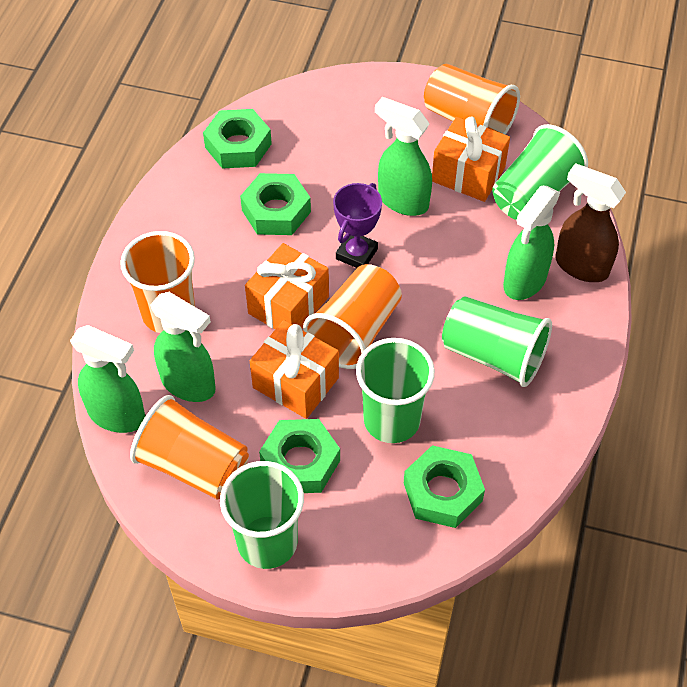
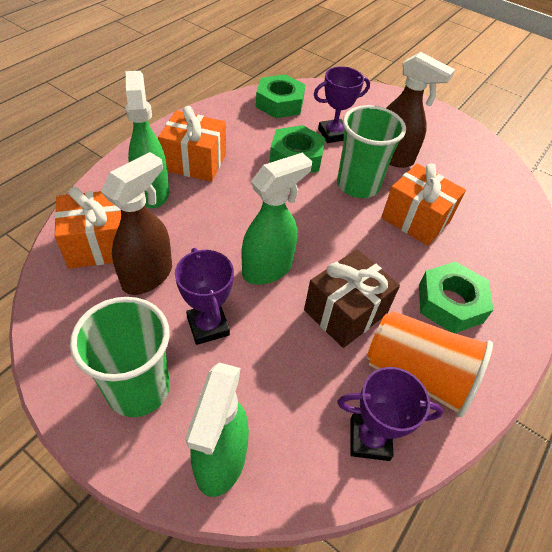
brown gift: 0 -> 1
brown spray bottle: 1 -> 2
green cup: 4 -> 2
green nut: 4 -> 3
green spray bottle: 4 -> 3
orange cup: 4 -> 1
purple trophy: 1 -> 3

